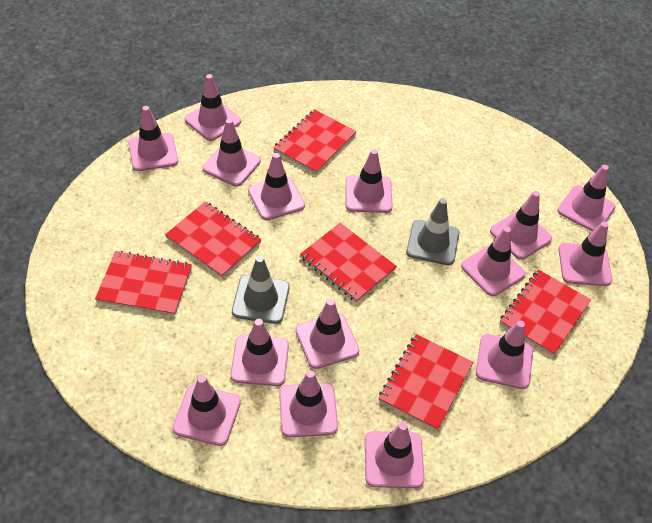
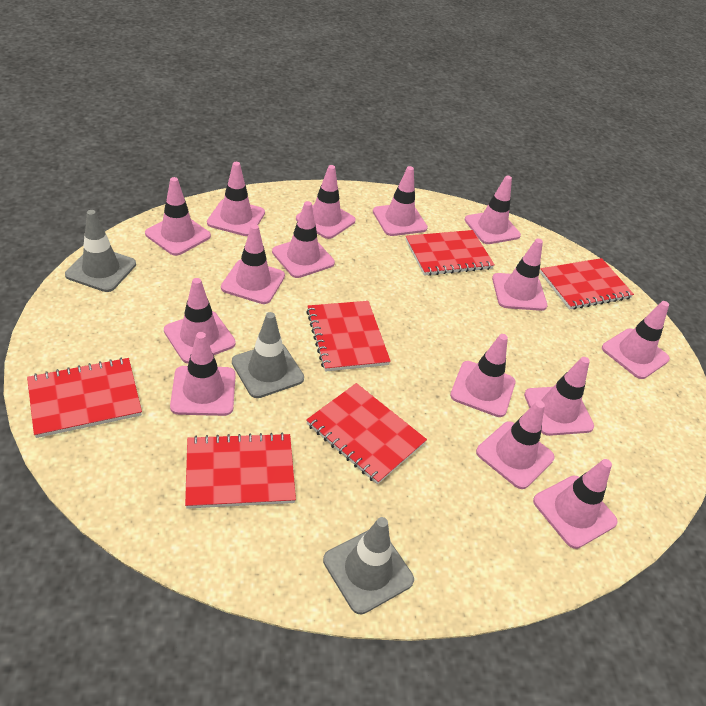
grey traffic cone: 2 -> 3

